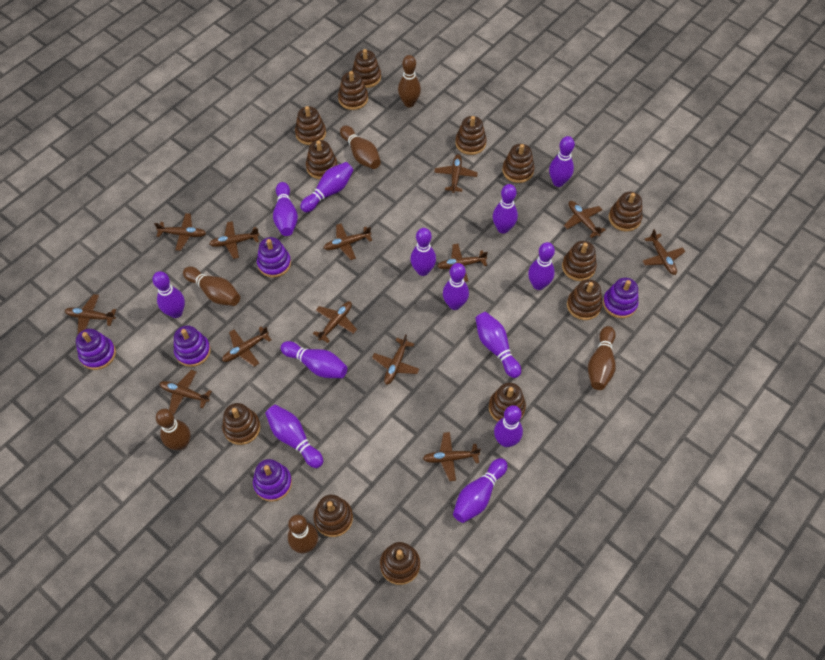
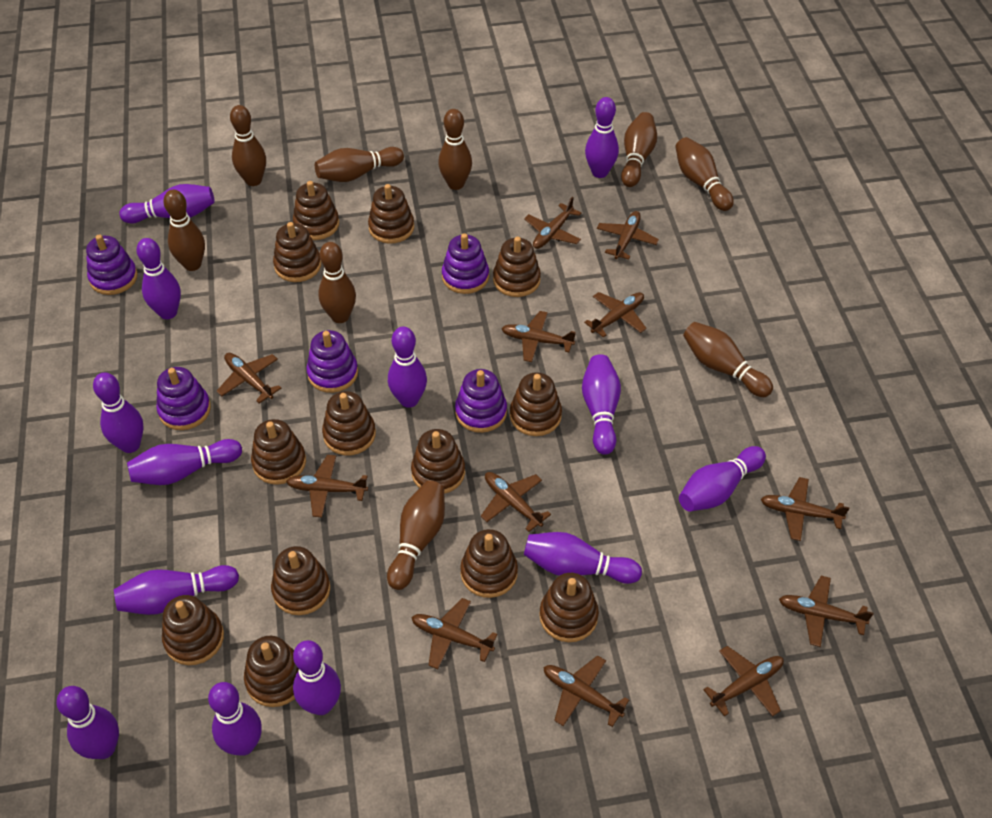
brown bowling pin: 6 -> 9
brown plane: 13 -> 12

